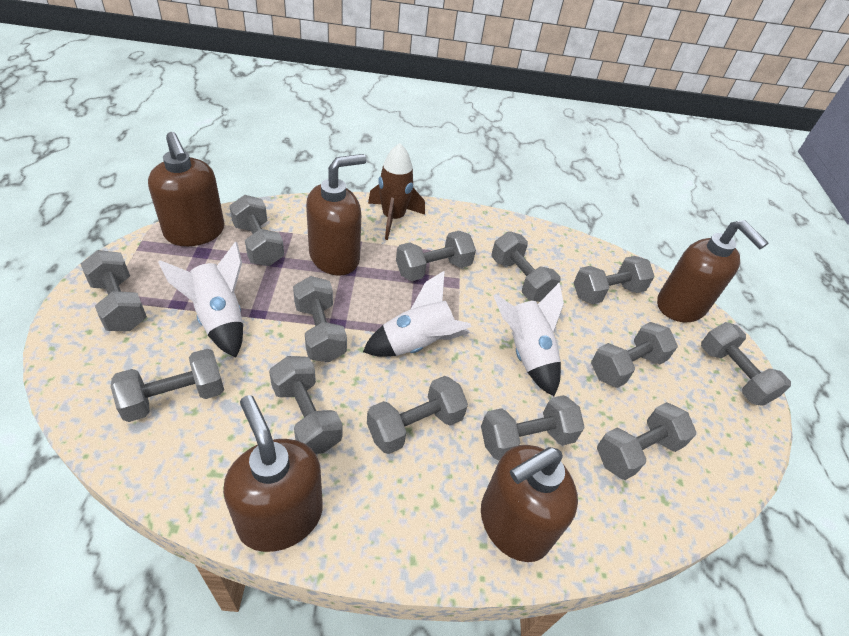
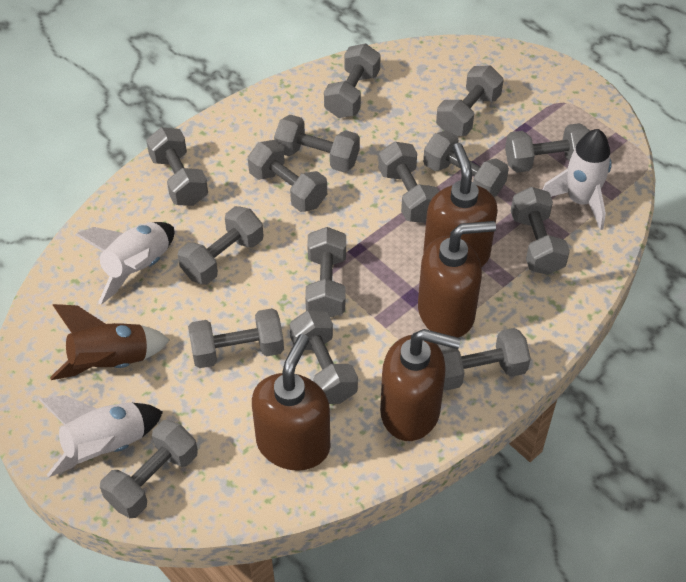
brown soap dispenser: 5 -> 4
grey dumbbell: 13 -> 15

